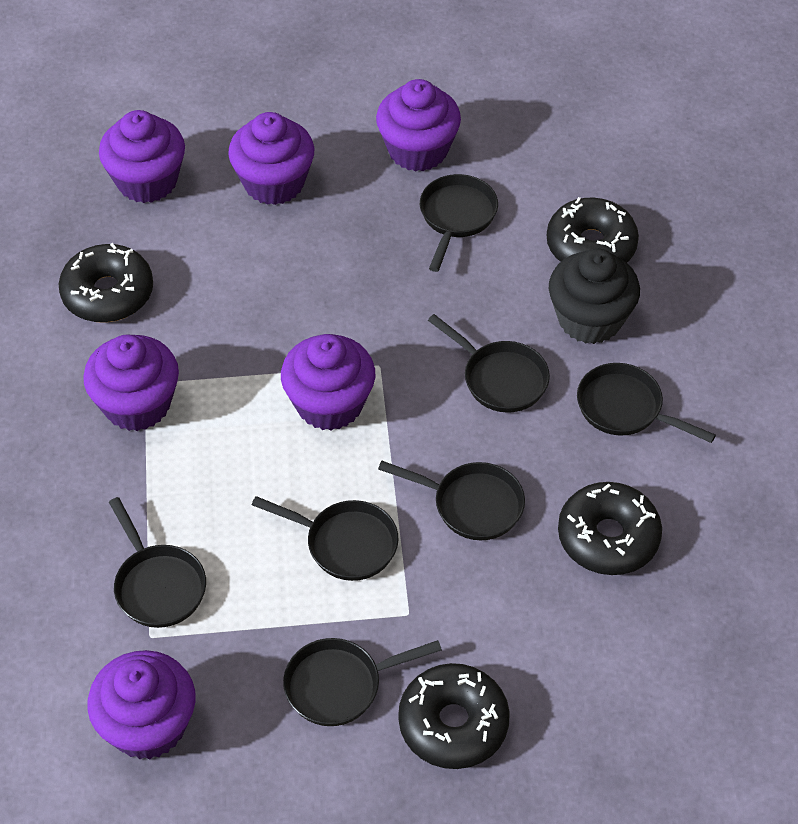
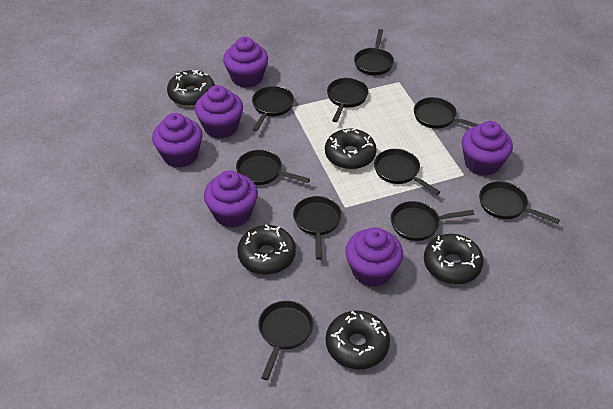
black cupcake: 1 -> 0
black donut: 4 -> 5
black pan: 7 -> 10

